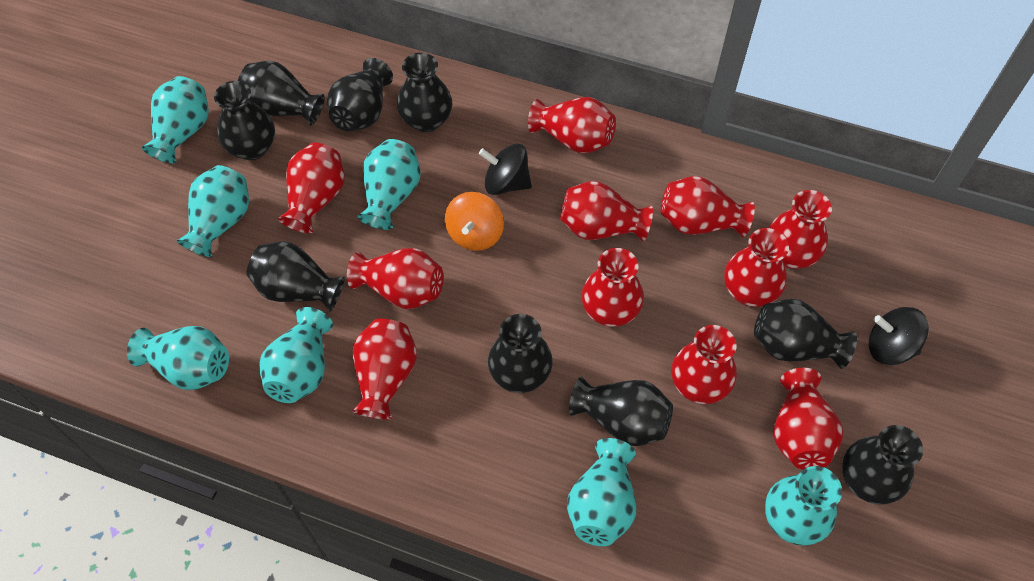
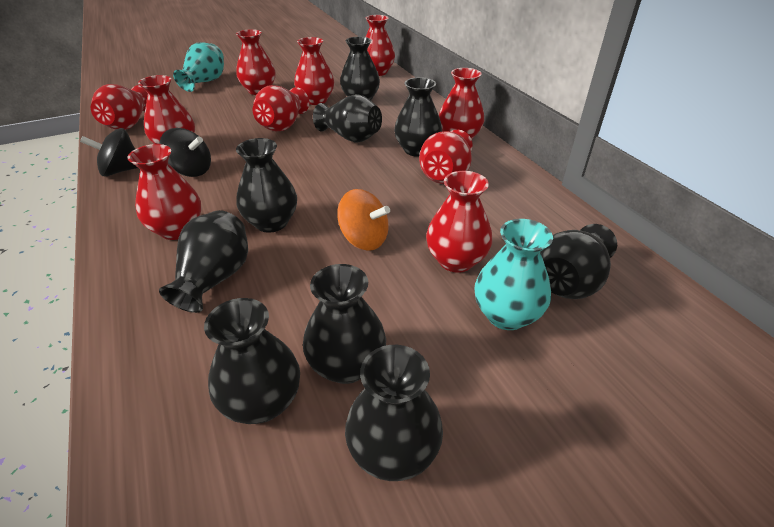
red vase: 11 -> 10
turquoise vase: 7 -> 2

